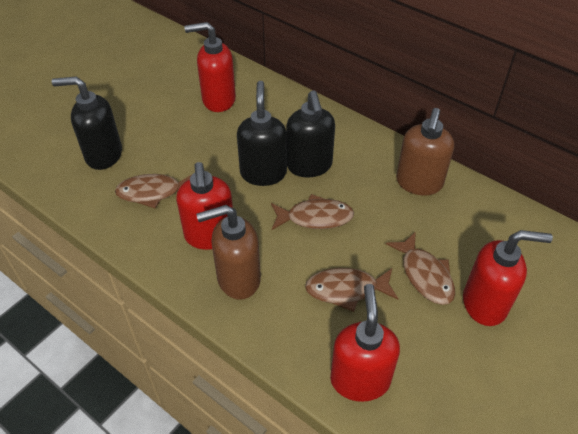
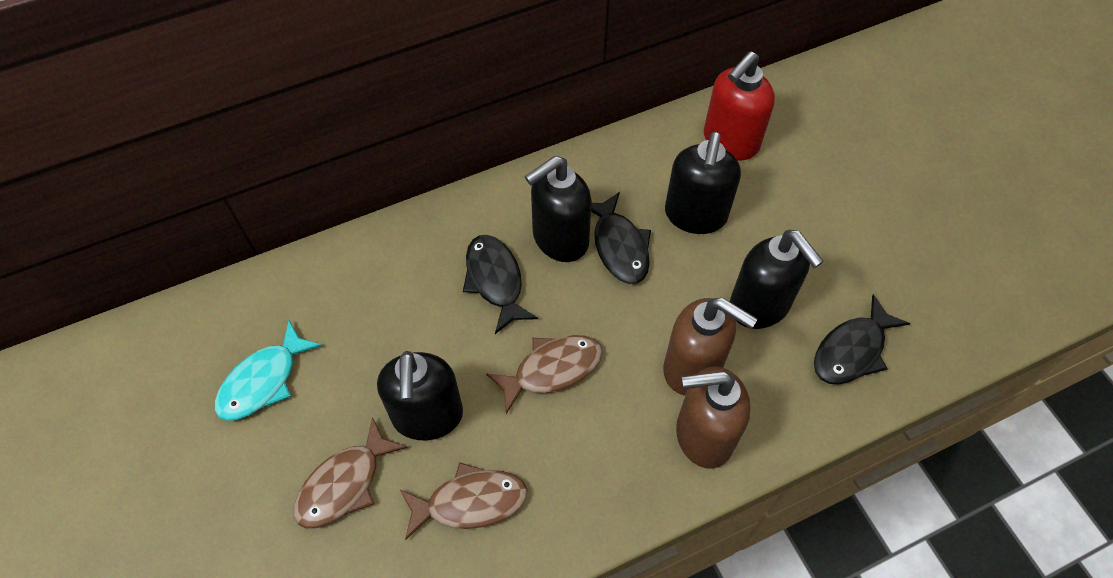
black fish: 0 -> 3
black soap dispenser: 3 -> 4
brown fish: 4 -> 3
red soap dispenser: 4 -> 1
turquoise fish: 0 -> 1

